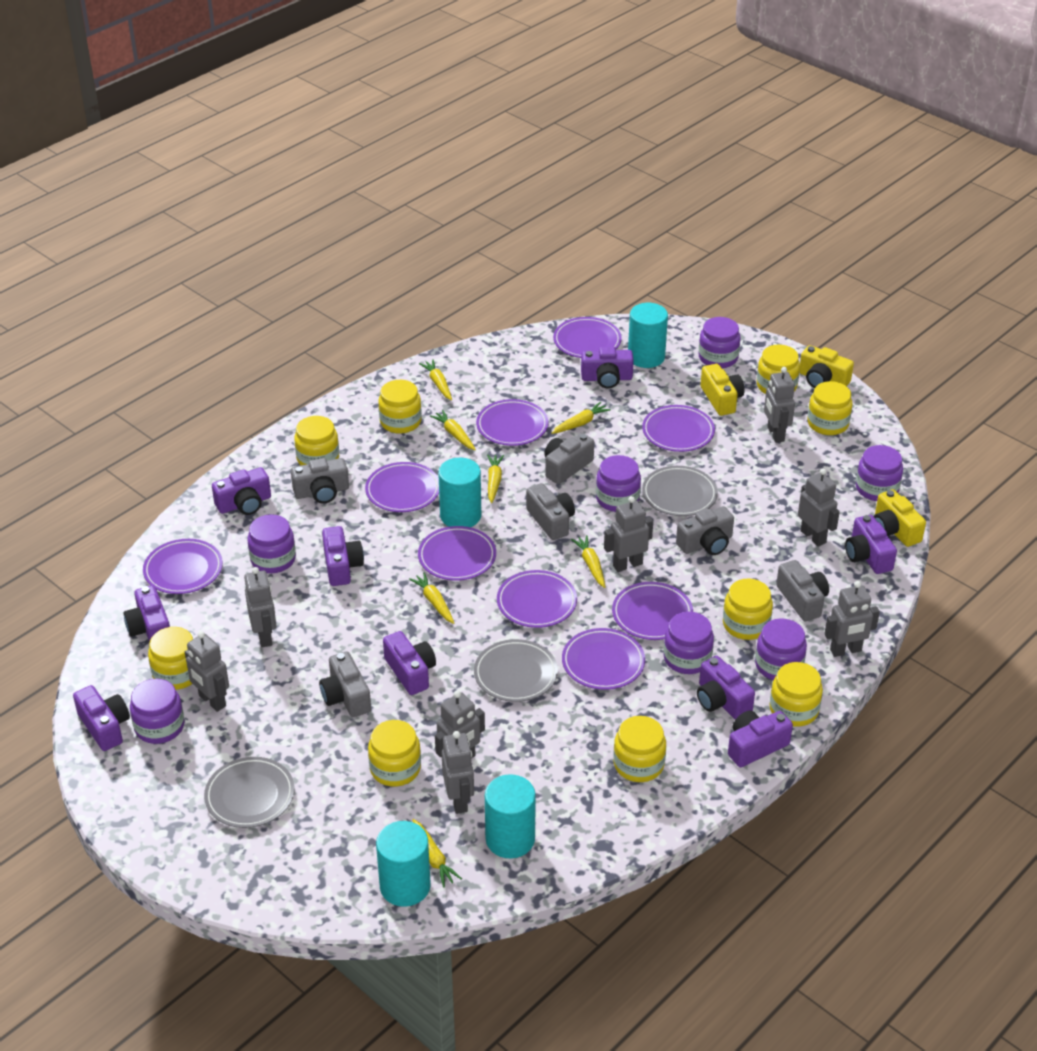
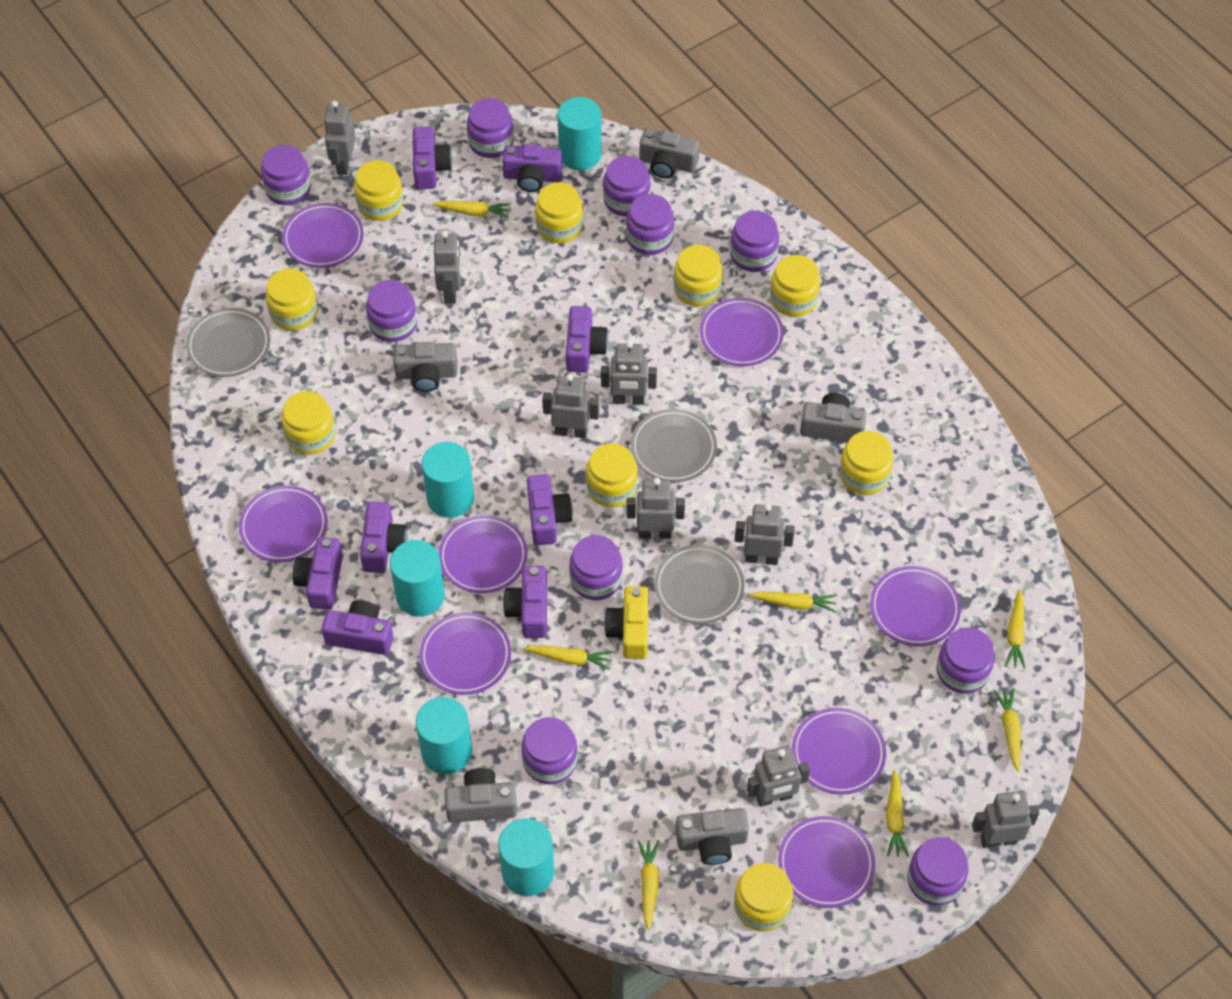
grey camera: 6 -> 5
purple camera: 9 -> 8
purple jar: 7 -> 10
purple plate: 9 -> 8
turquoise cylinder: 4 -> 5
yellow camera: 3 -> 1

